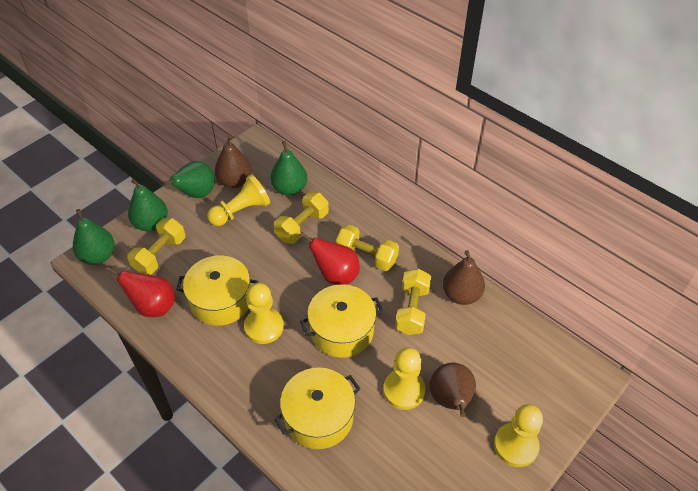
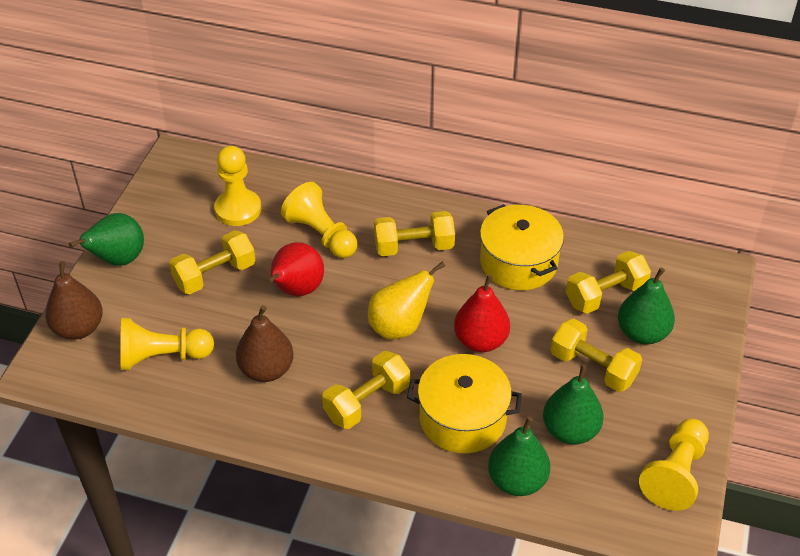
brown pear: 3 -> 2
yellow dumbbell: 4 -> 5
yellow pear: 0 -> 1
yellow pot: 3 -> 2

